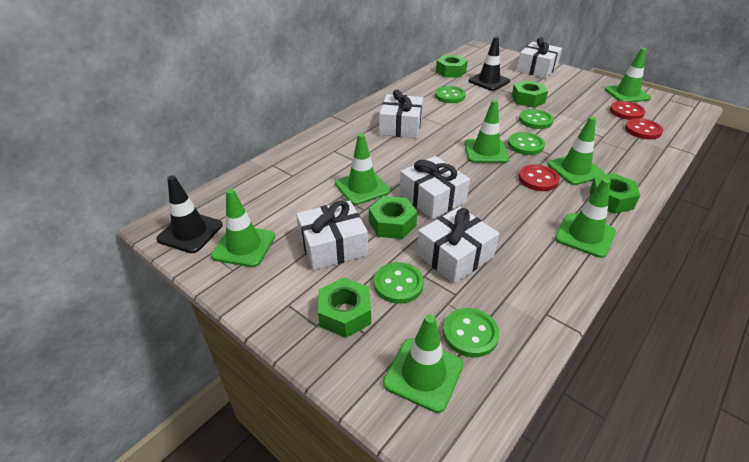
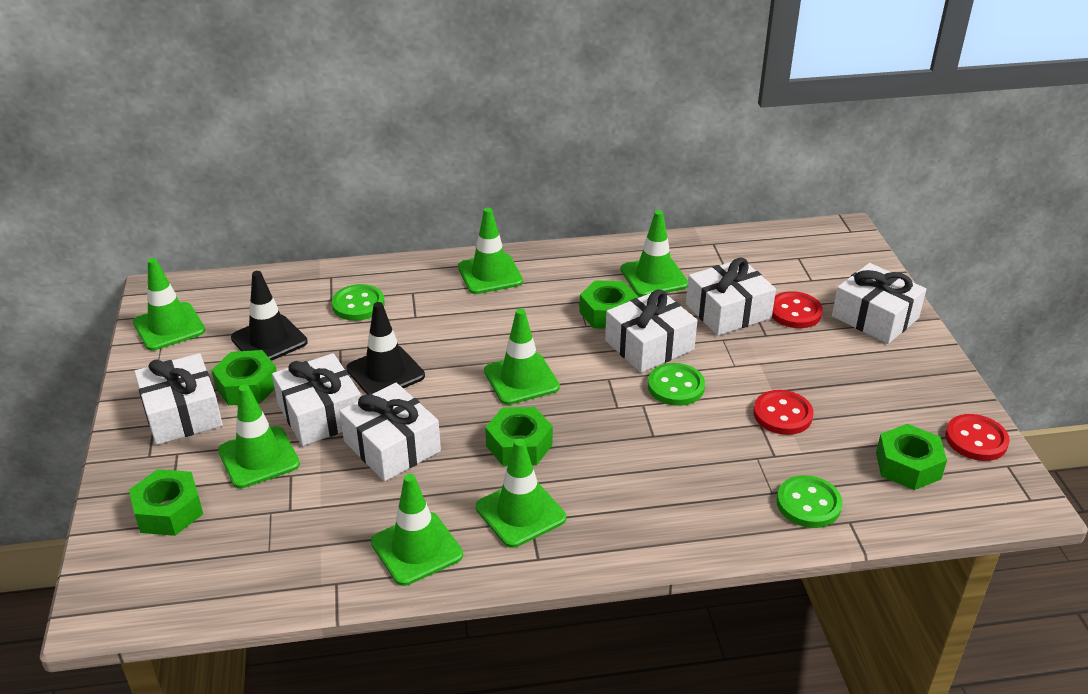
green button: 5 -> 3
white gift: 5 -> 6

